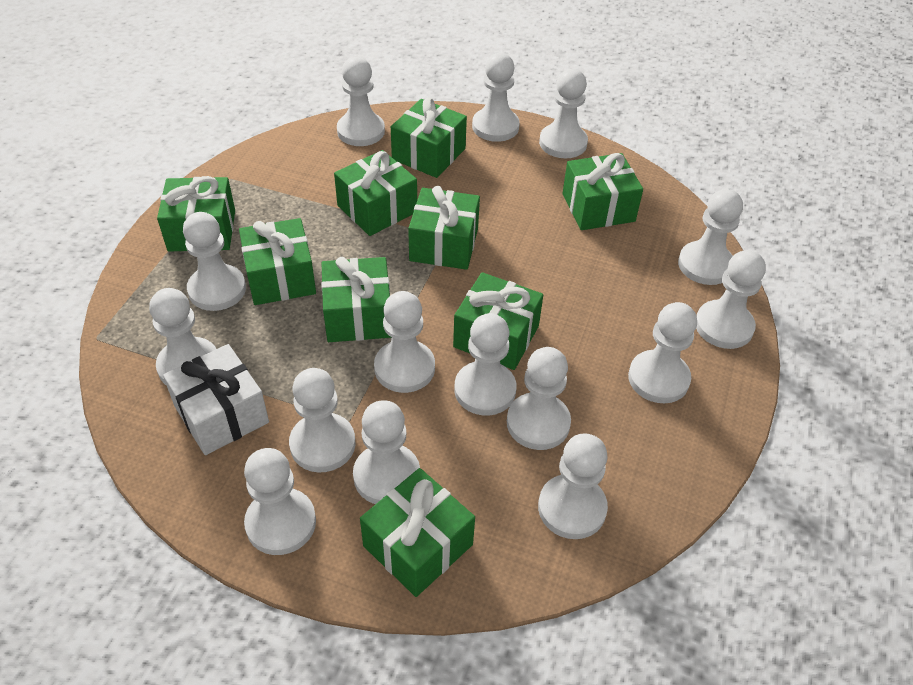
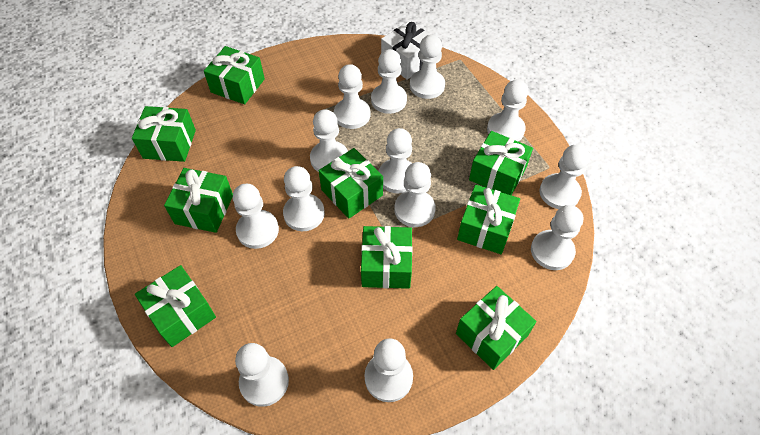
white pawn: 15 -> 13

